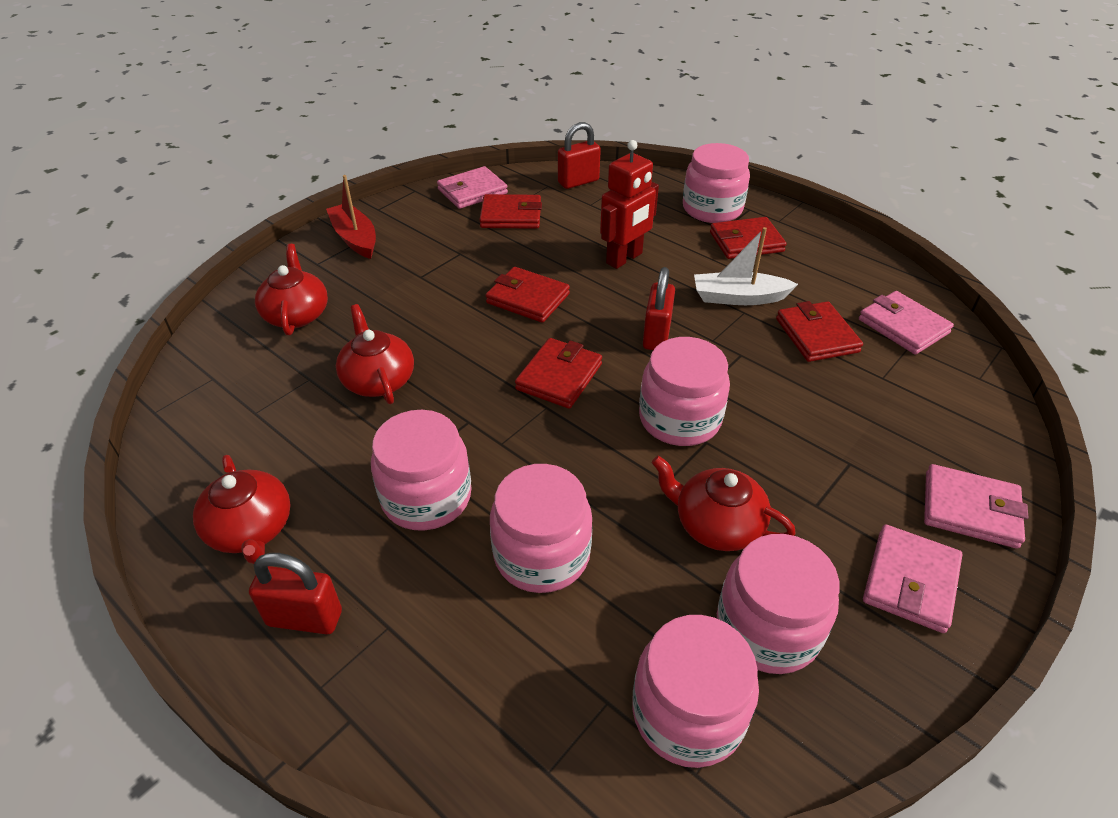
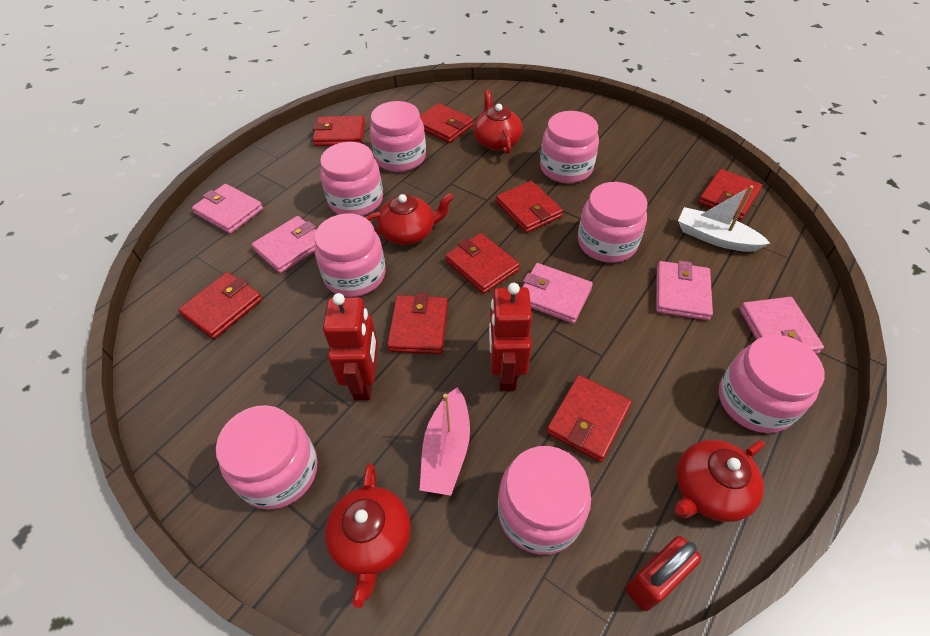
pink boat: 0 -> 1
pink jar: 6 -> 8
pink wallet: 4 -> 5
red boat: 1 -> 0
red padlock: 3 -> 1
red robot: 1 -> 2
red wallet: 5 -> 8

